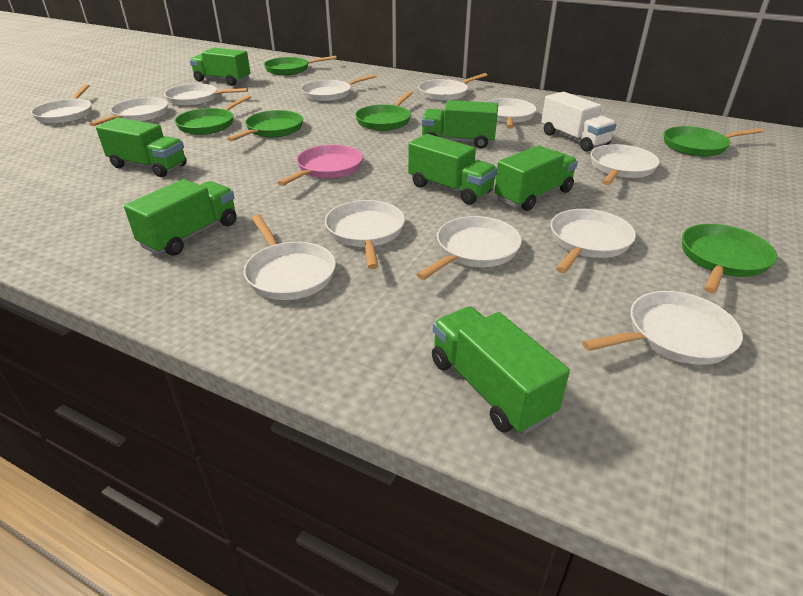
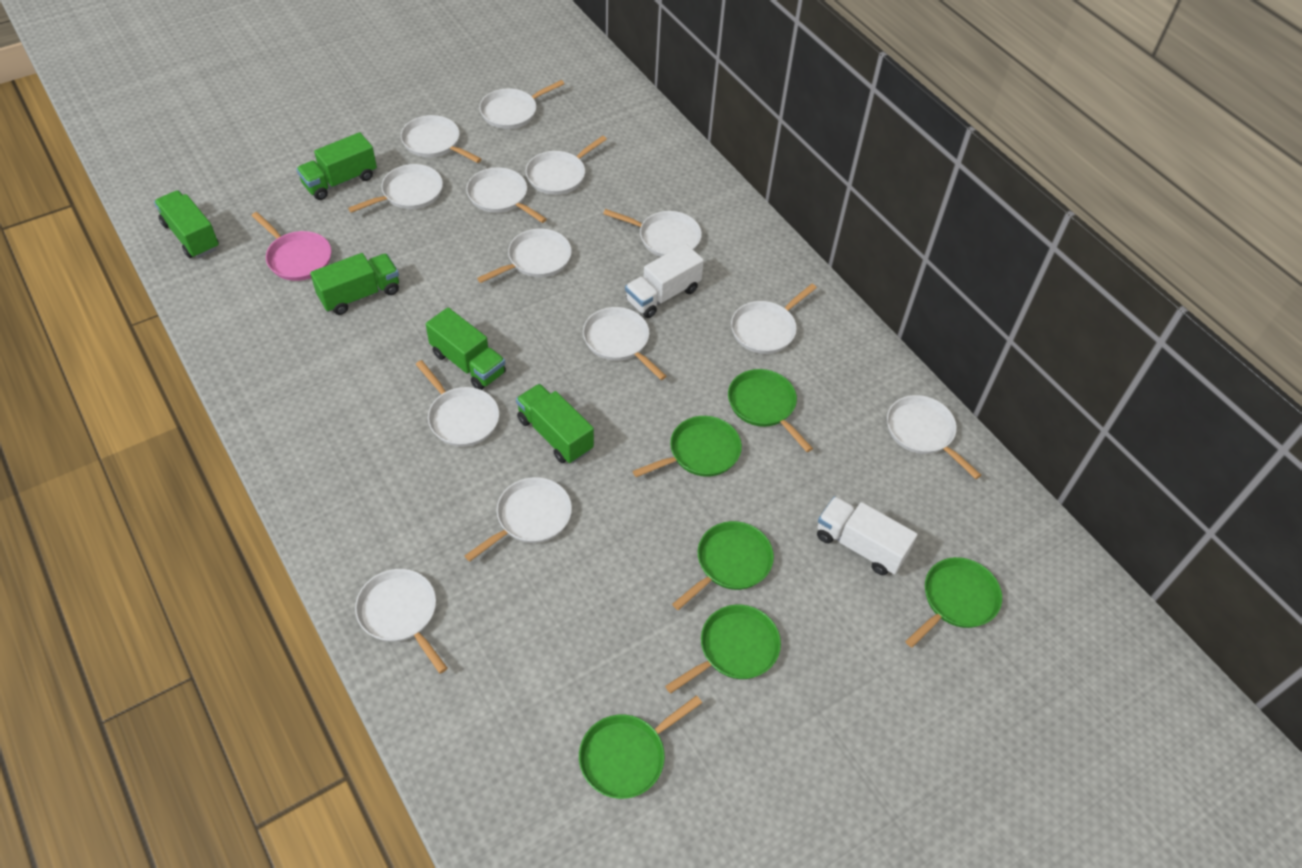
green truck: 7 -> 5
white pan: 12 -> 13
white truck: 1 -> 2

